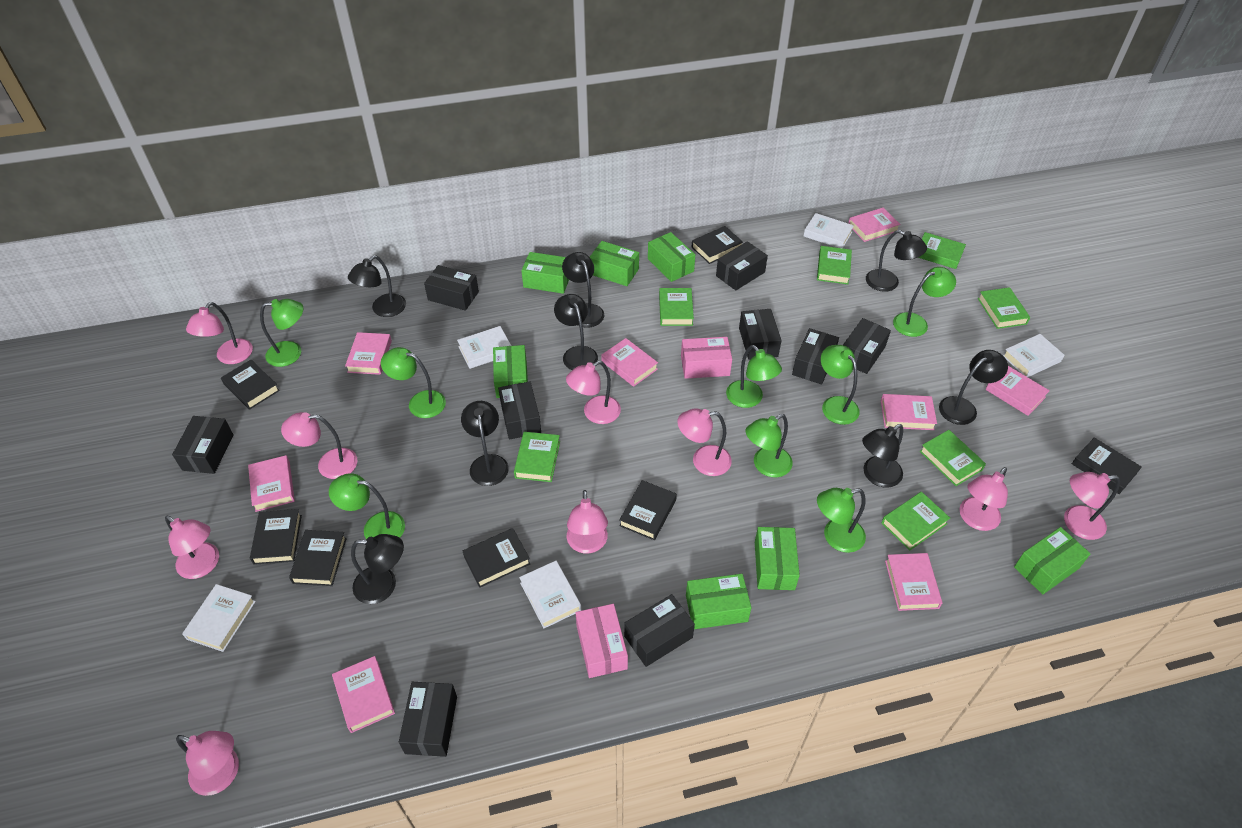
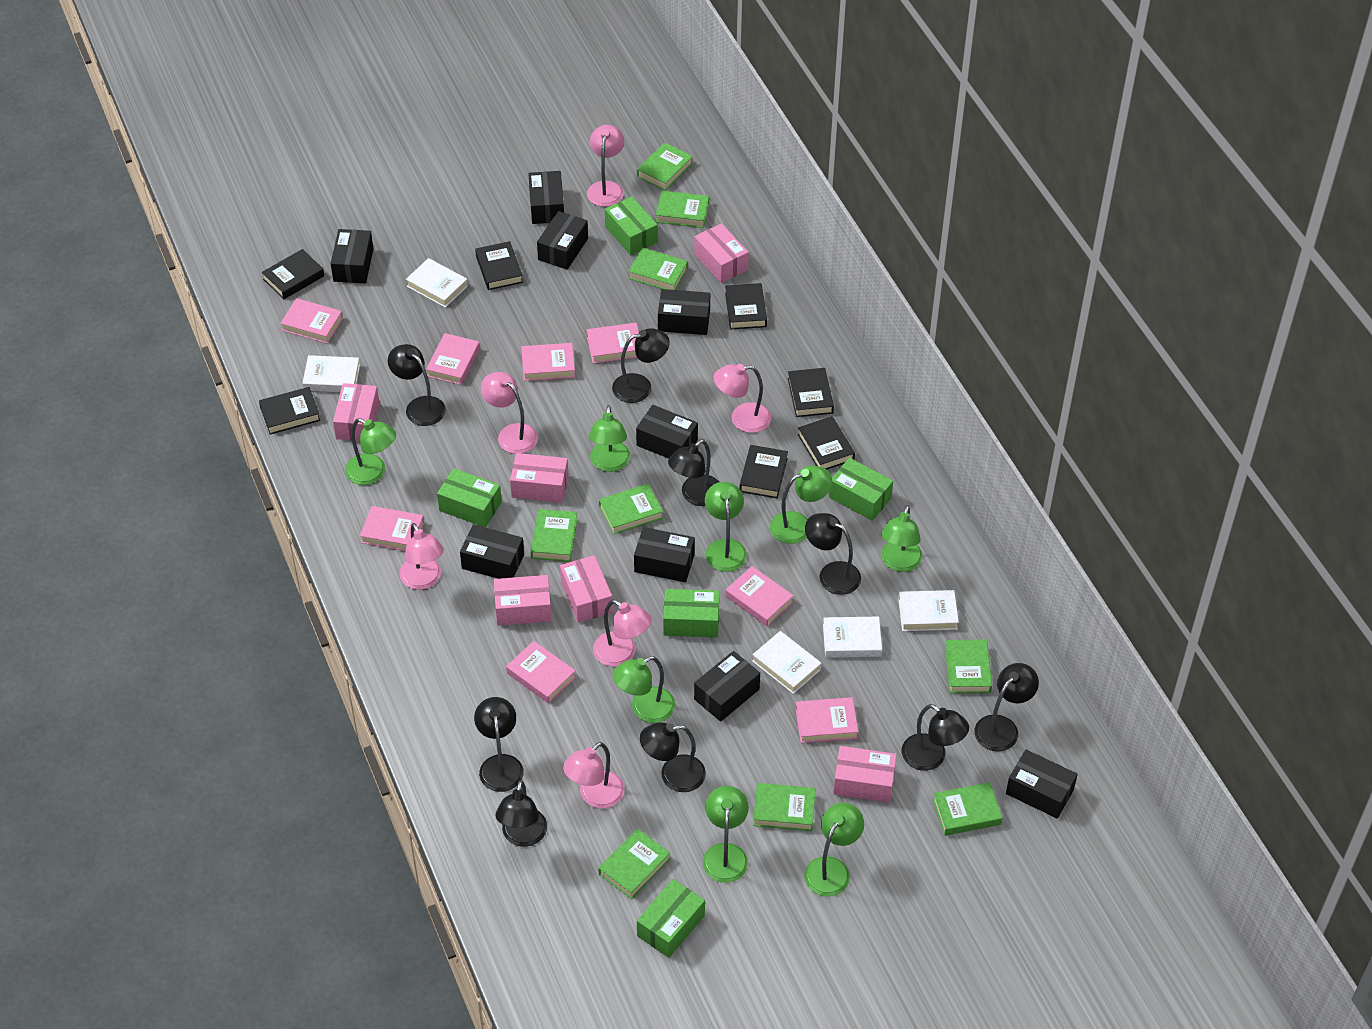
black lamp: 8 -> 9
green book: 7 -> 9
green box: 7 -> 5
pink box: 2 -> 6
pink lamp: 9 -> 6

